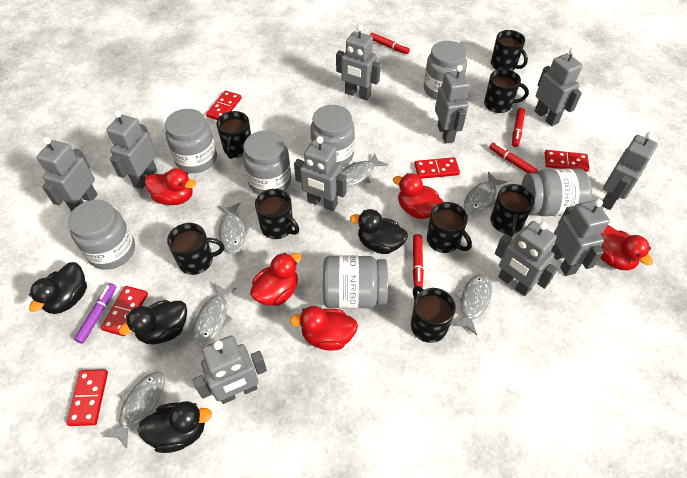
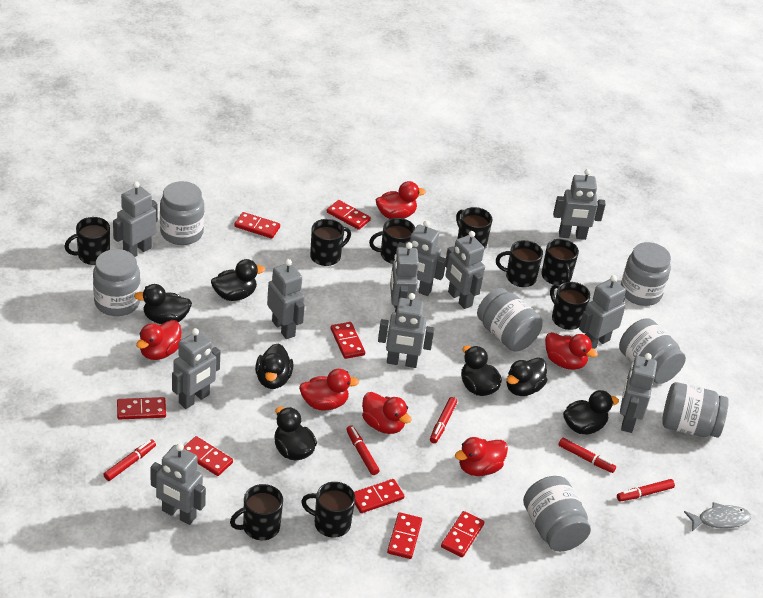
black duck: 4 -> 7
black mug: 8 -> 9
grey fish: 6 -> 1
grey robot: 10 -> 11
purple marker: 1 -> 0
red domino: 5 -> 8
red duck: 5 -> 6
red marker: 4 -> 5

